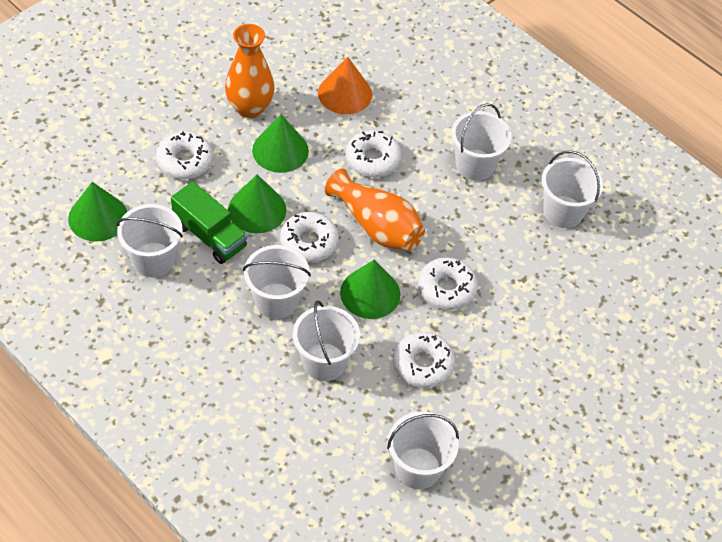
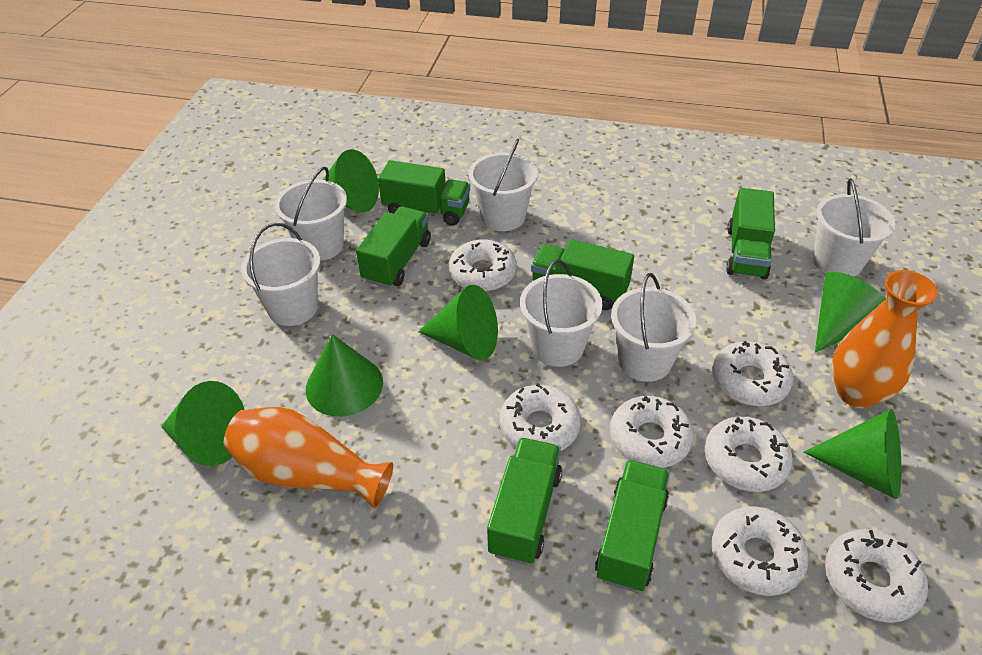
green cone: 4 -> 6
green truck: 1 -> 6
orange cone: 1 -> 0
white donut: 5 -> 7

